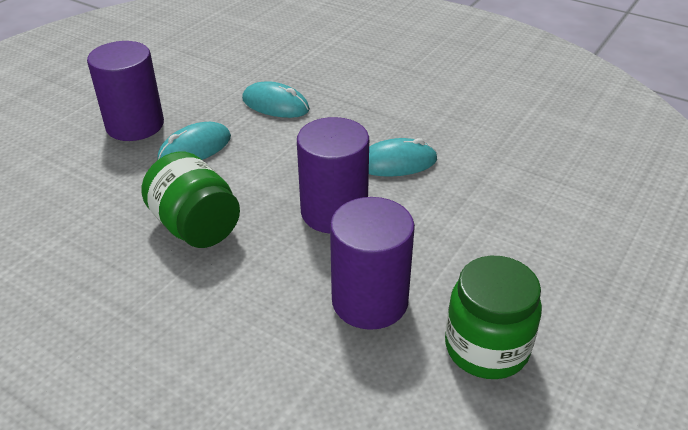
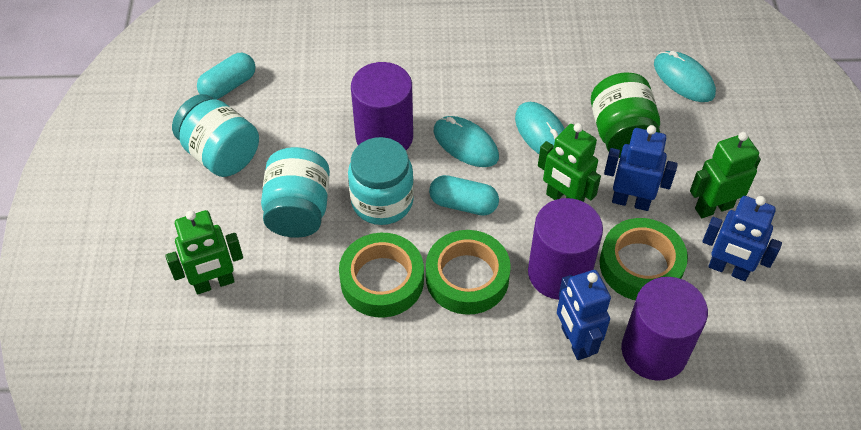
blue robot: 0 -> 3
green jar: 2 -> 1
green robot: 0 -> 3
green tape: 0 -> 3
turquoise capsule: 0 -> 2
turquoise jar: 0 -> 3

